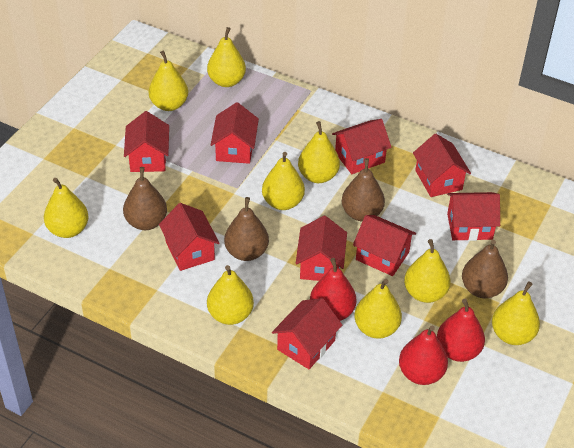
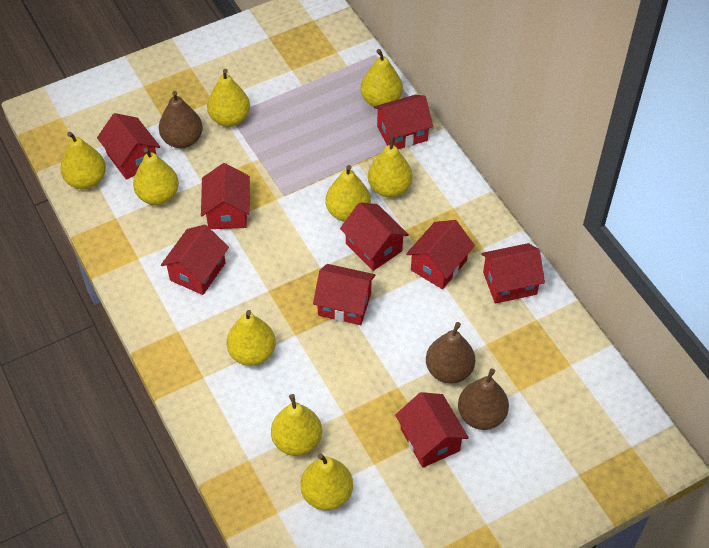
brown pear: 4 -> 3
red pear: 3 -> 0

